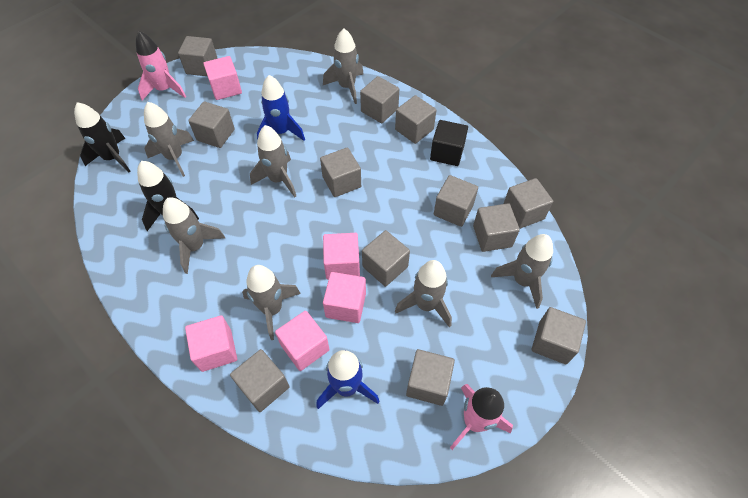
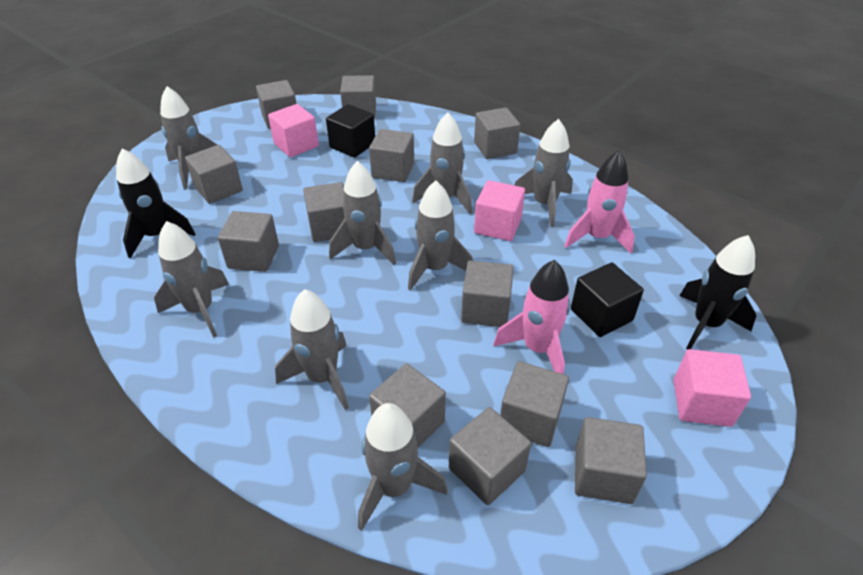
black cube: 1 -> 2
blue rocket: 2 -> 0
grey rocket: 7 -> 8
pink cube: 5 -> 3

